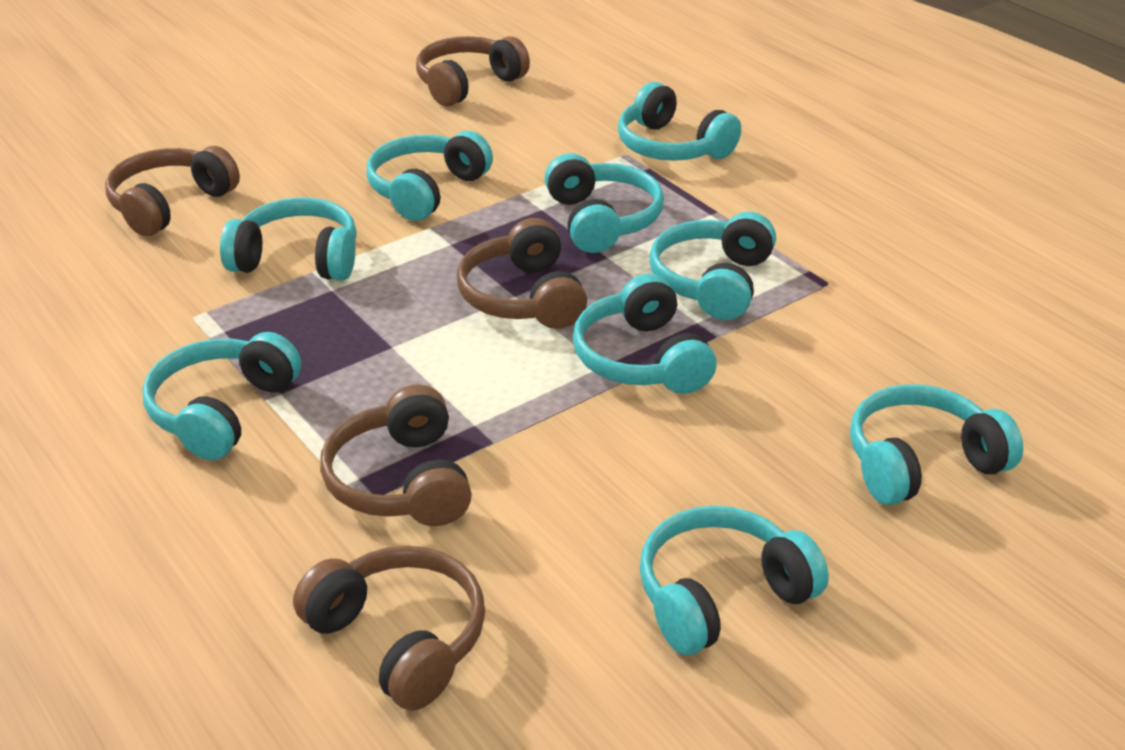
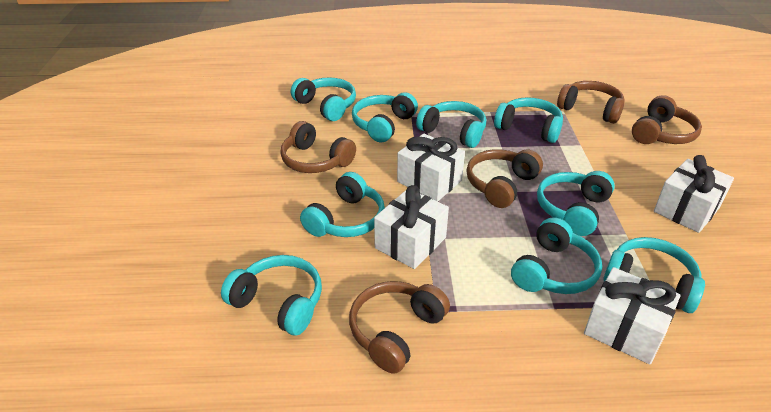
white gift: 0 -> 4

